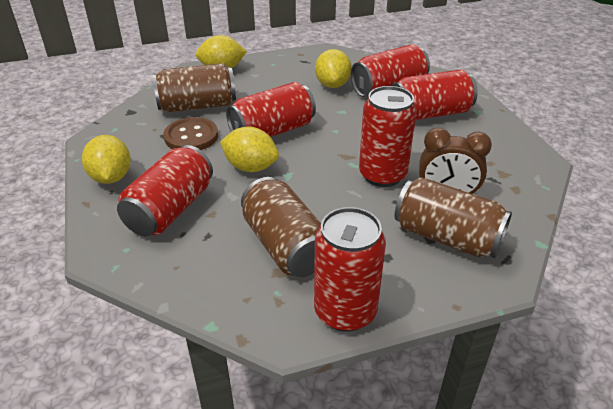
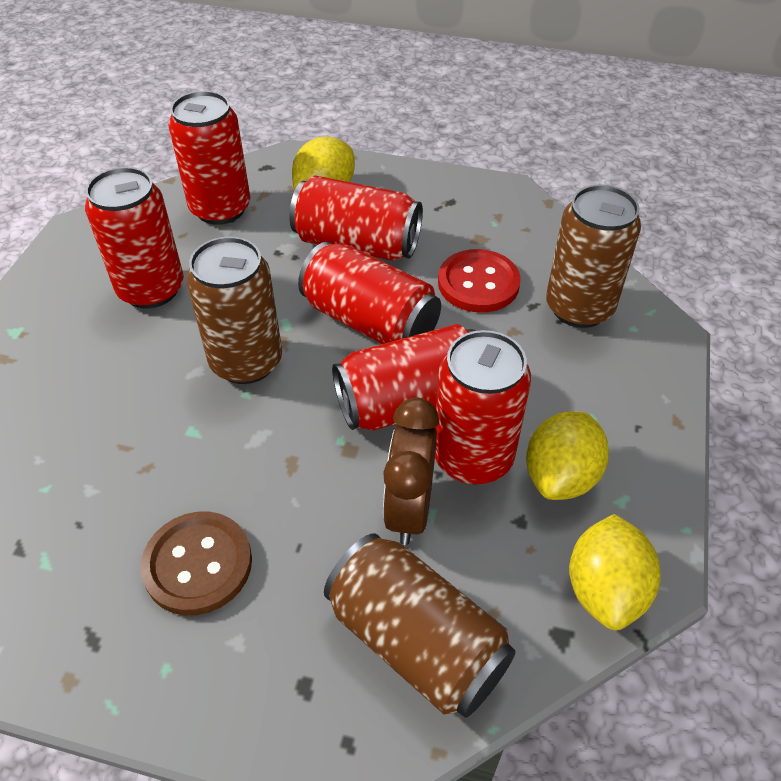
red button: 0 -> 1
yellow lemon: 4 -> 3

